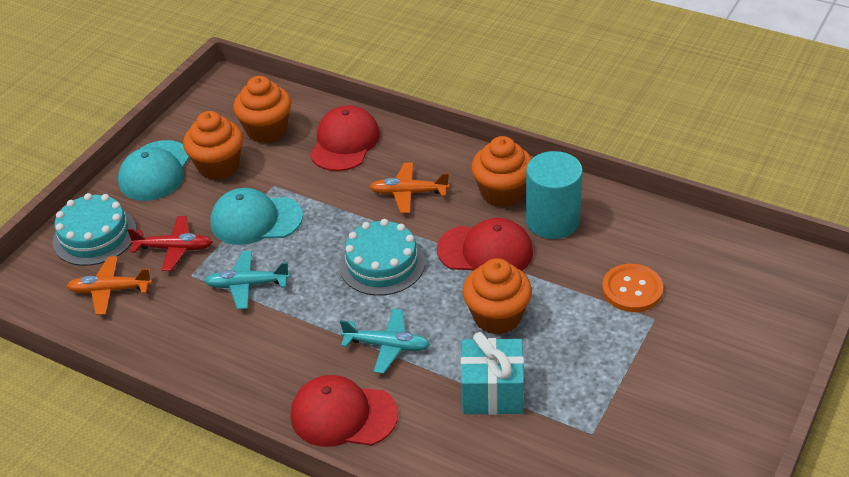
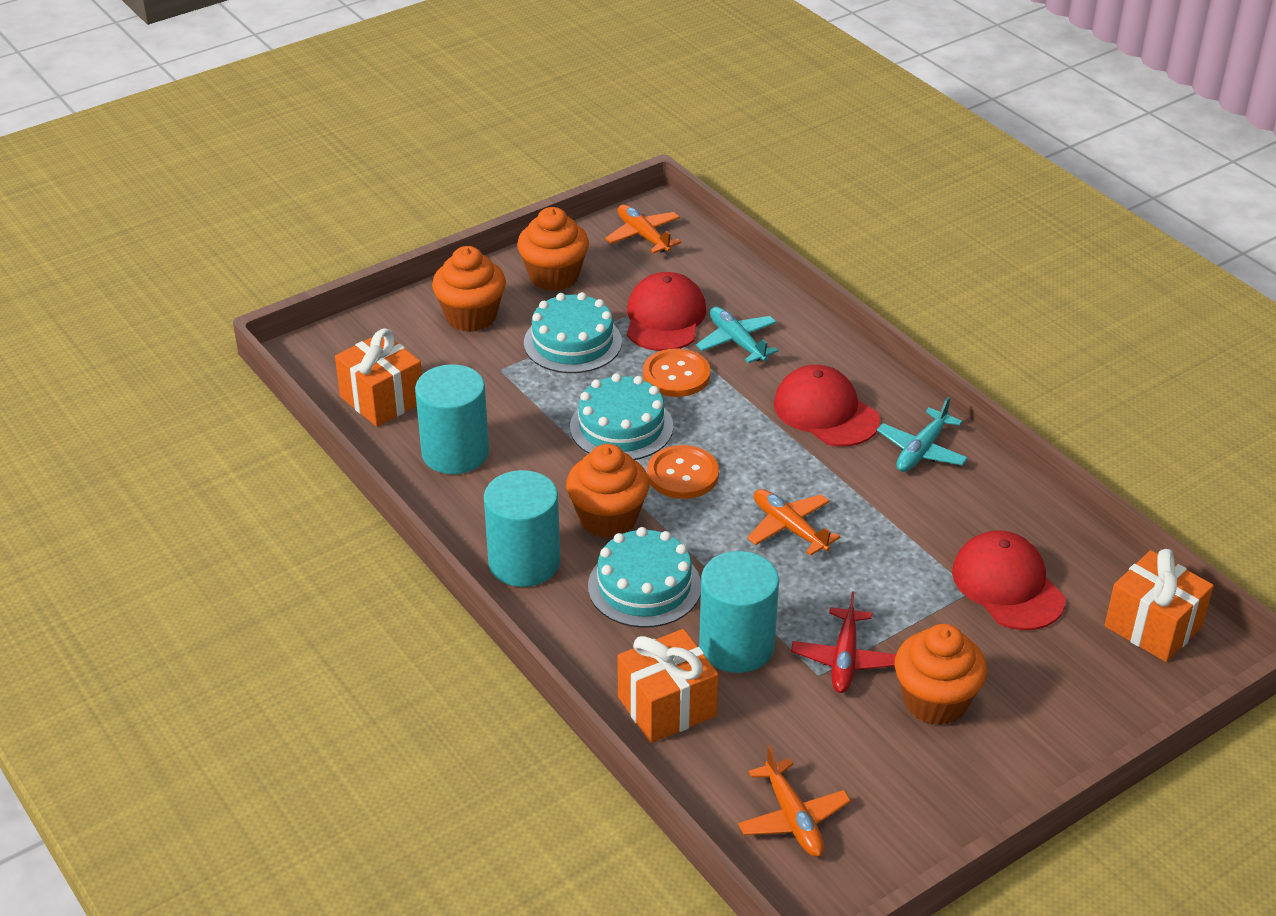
orange button: 1 -> 2
orange gift: 0 -> 3
orange plane: 2 -> 3
turquoise cake: 2 -> 3
turquoise cap: 2 -> 0
turquoise cylinder: 1 -> 3
turquoise gift: 1 -> 0

